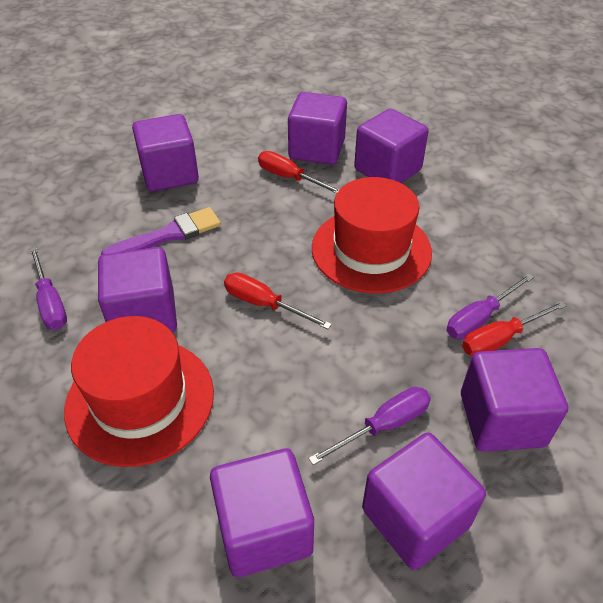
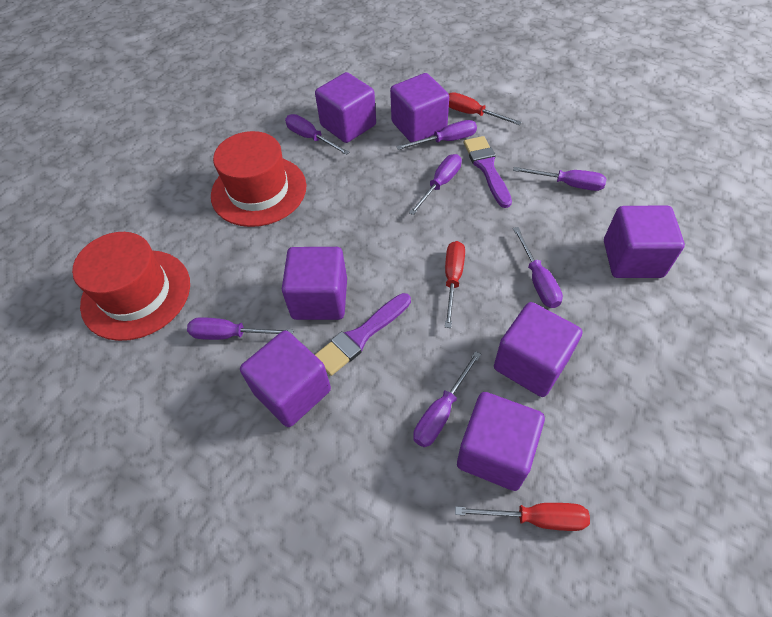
purple brush: 1 -> 2
purple screwdriver: 3 -> 7

